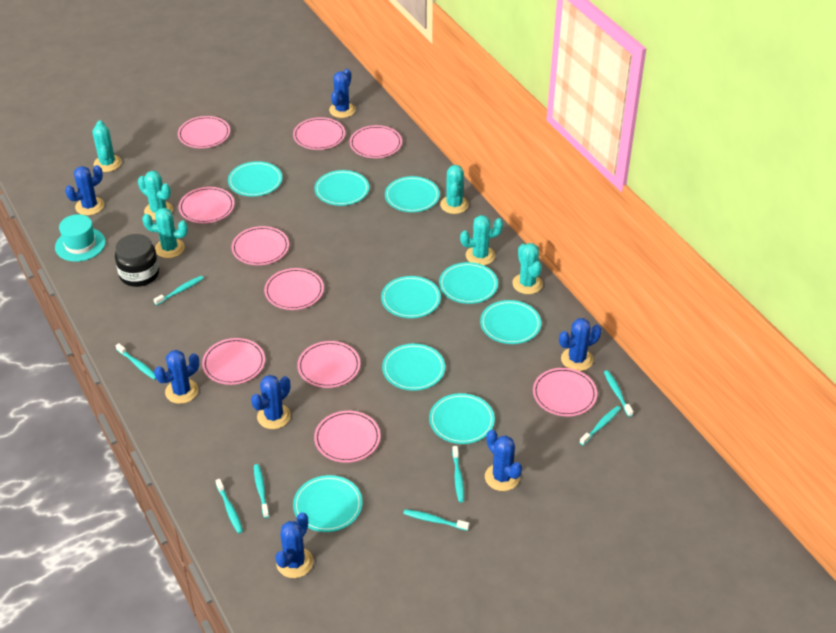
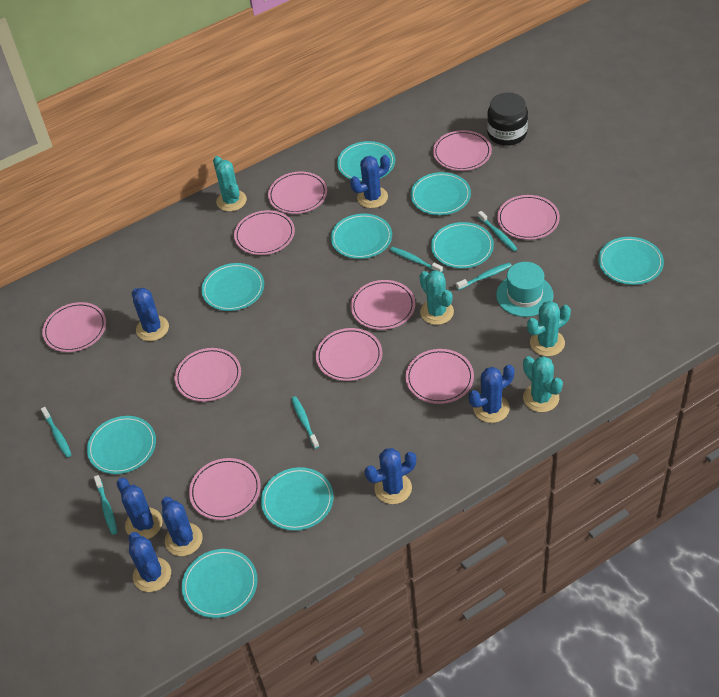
turquoise cactus: 6 -> 4
turquoise toothbrush: 8 -> 6

